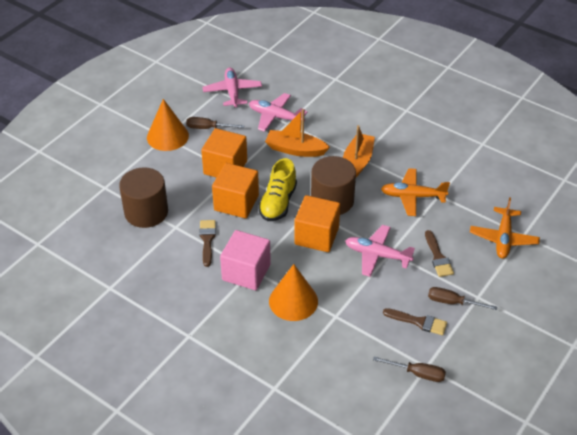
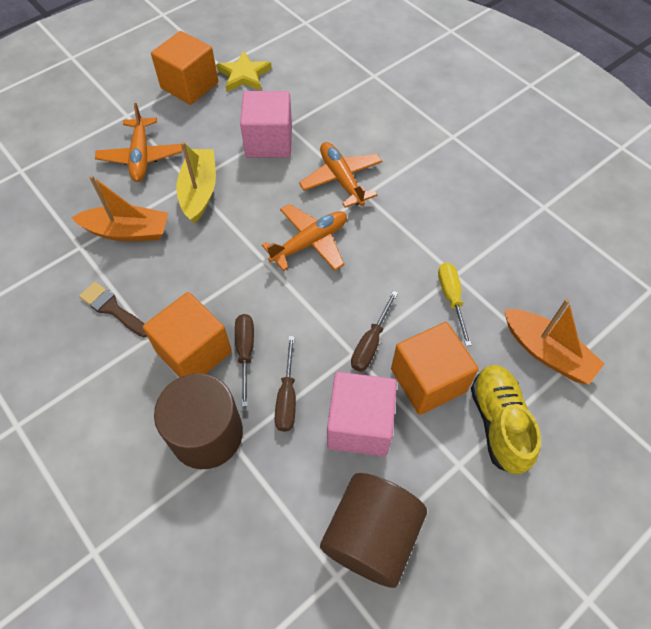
brown brush: 3 -> 1
orange cone: 2 -> 0
orange plane: 2 -> 3
pink cube: 1 -> 2
pink plane: 3 -> 0
yellow boat: 0 -> 1
yellow screwdriver: 0 -> 1
yellow star: 0 -> 1

